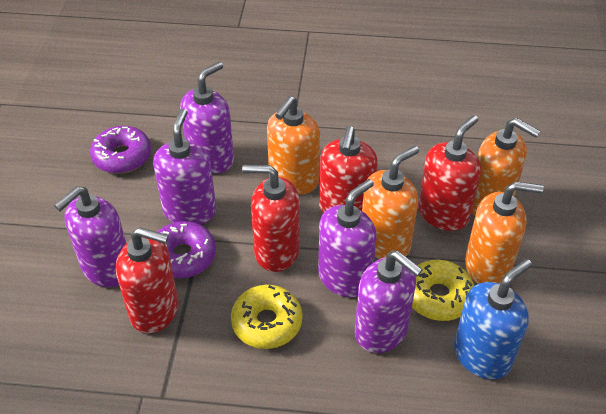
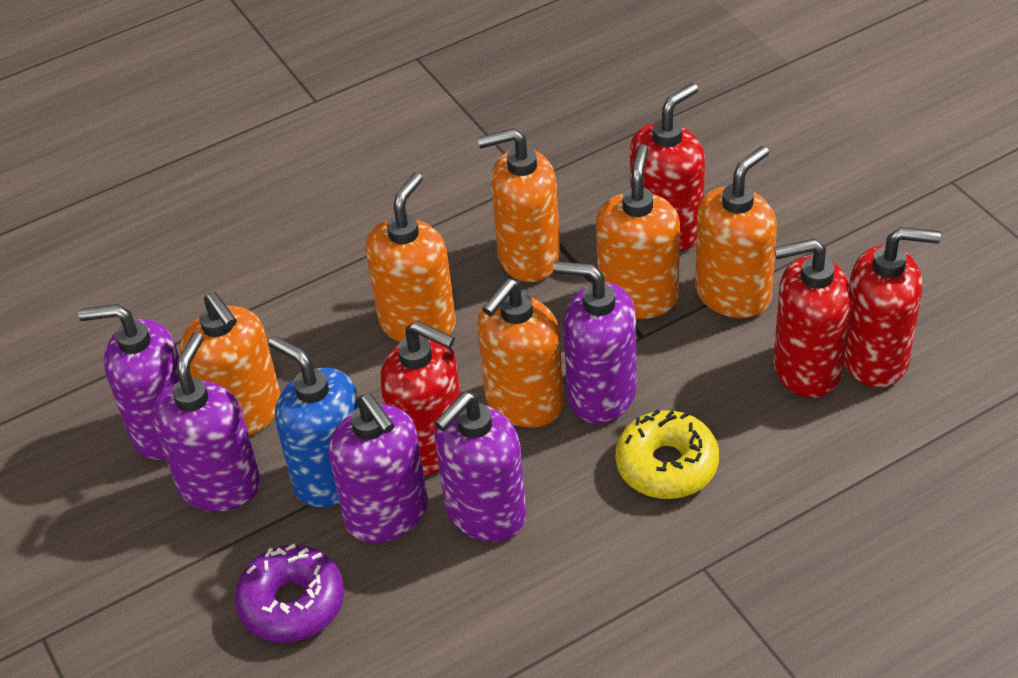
orange soap dispenser: 4 -> 6
purple donut: 2 -> 1
yellow donut: 2 -> 1

